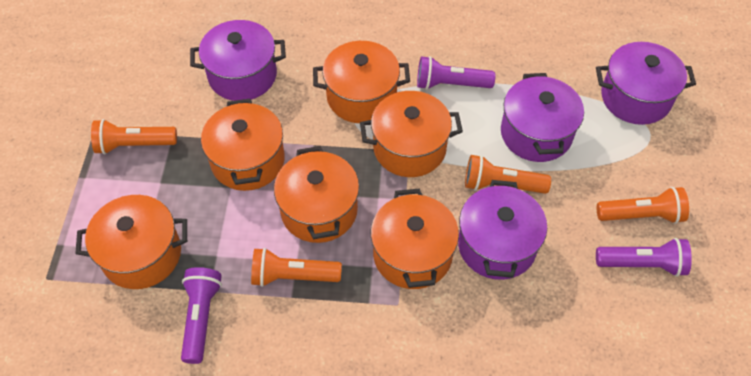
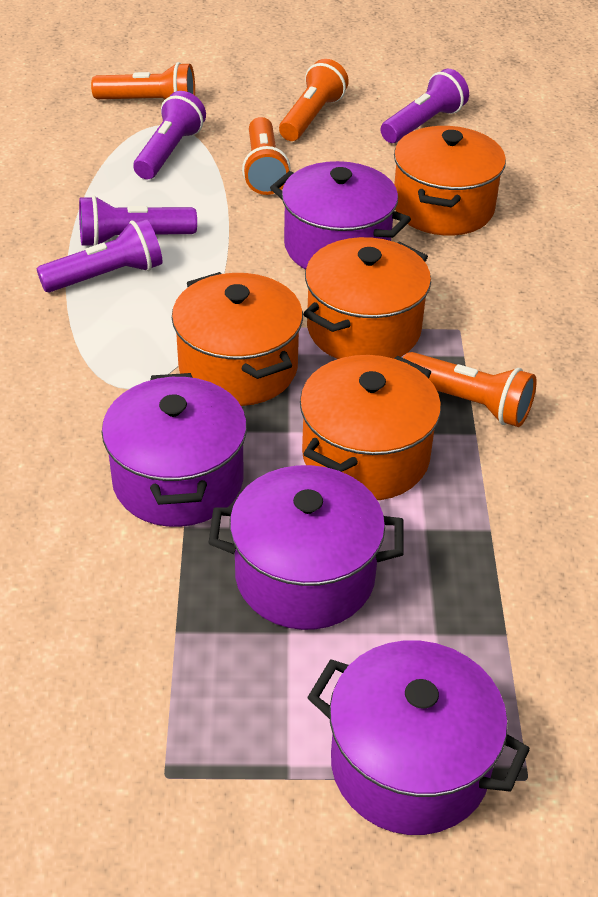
orange pot: 6 -> 4
purple flashlight: 3 -> 4

